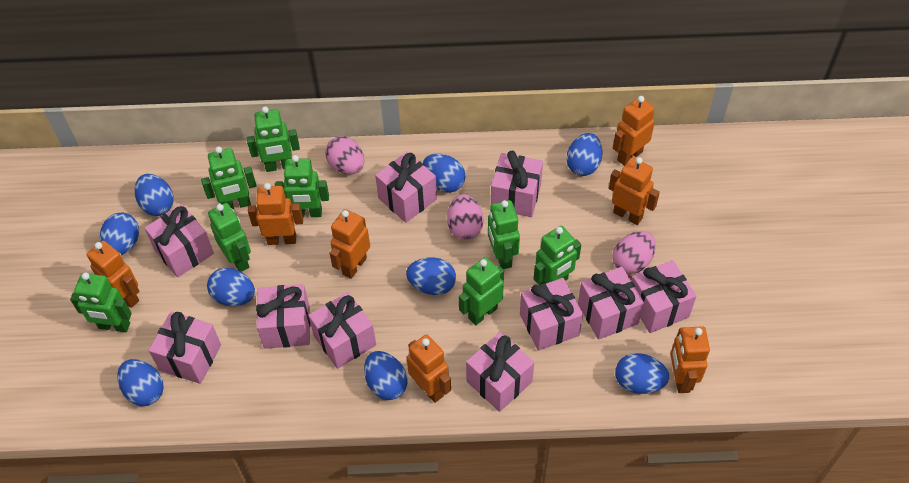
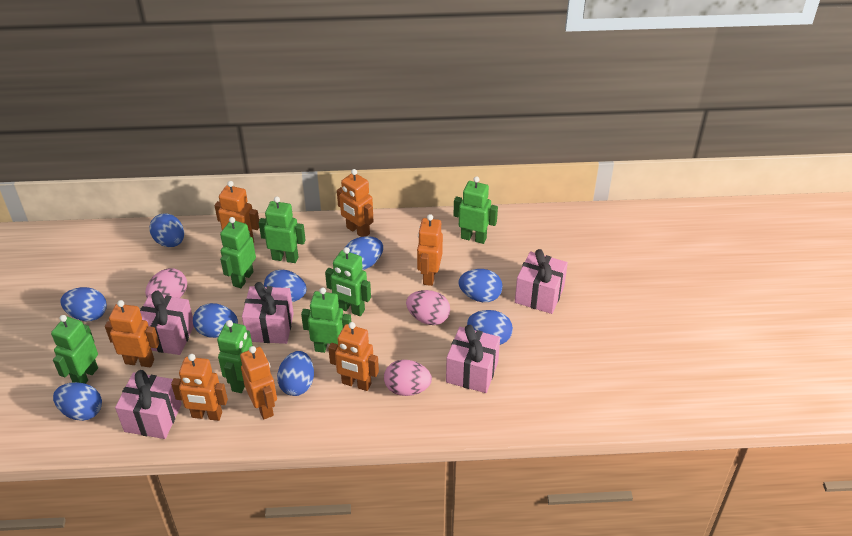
green robot: 8 -> 7
pink gift: 10 -> 5

